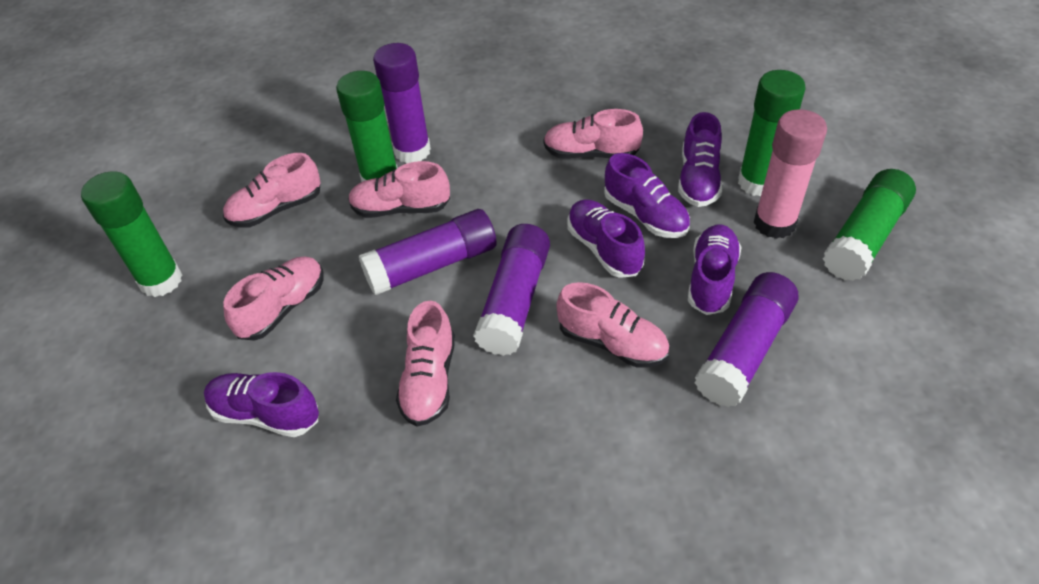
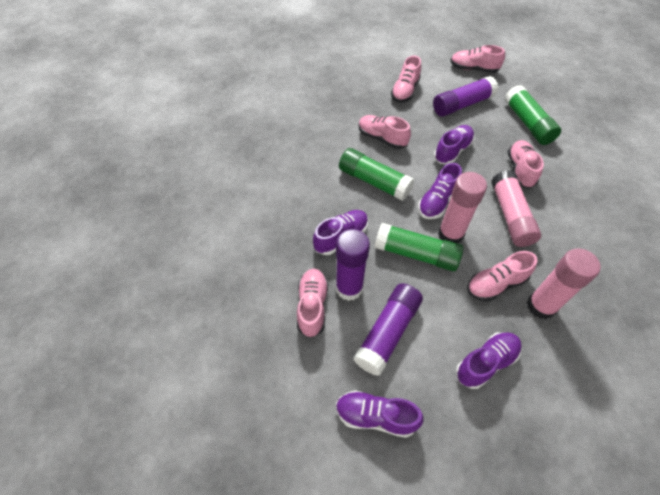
green glue stick: 4 -> 3
pink glue stick: 1 -> 3
purple glue stick: 4 -> 3

